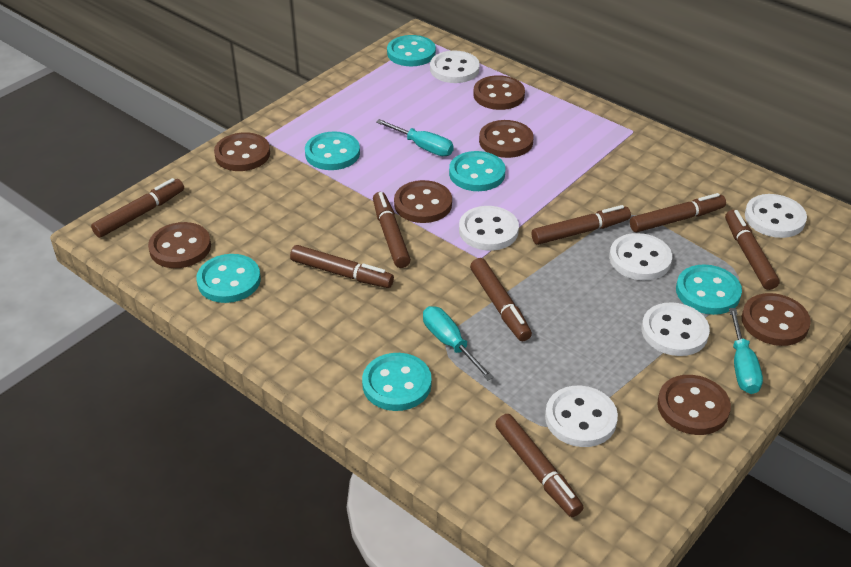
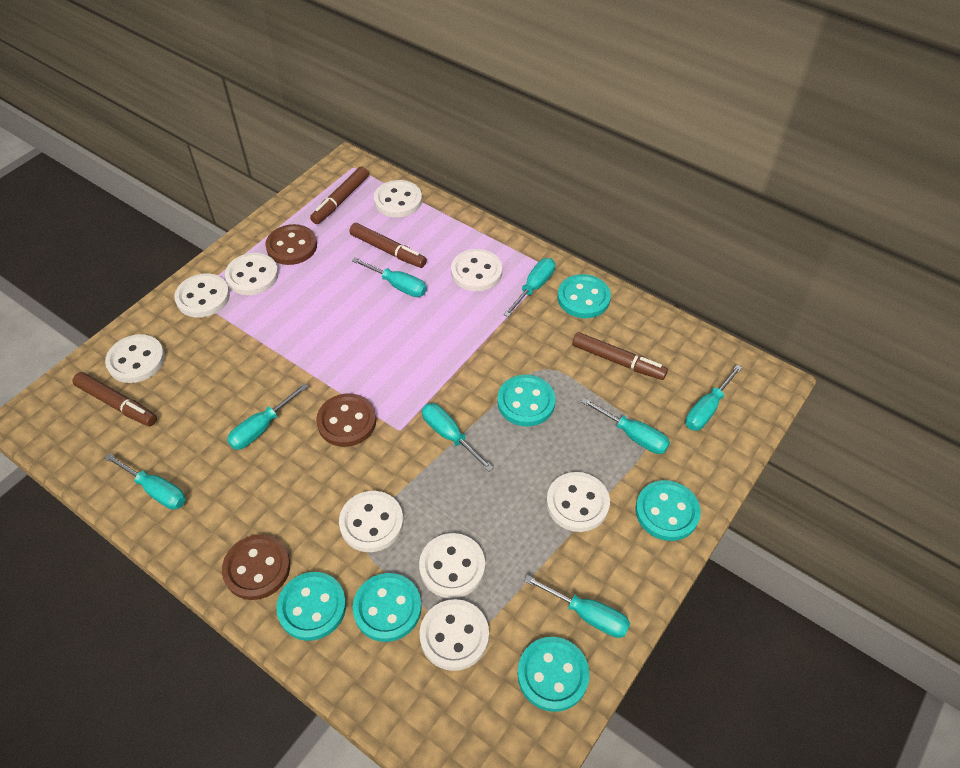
brown button: 7 -> 3
brown marker: 8 -> 4
turquoise screwdriver: 3 -> 8
white button: 6 -> 9

